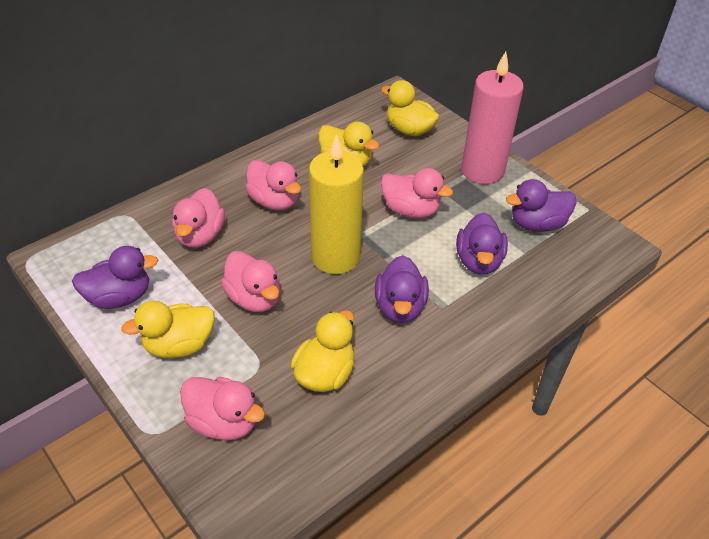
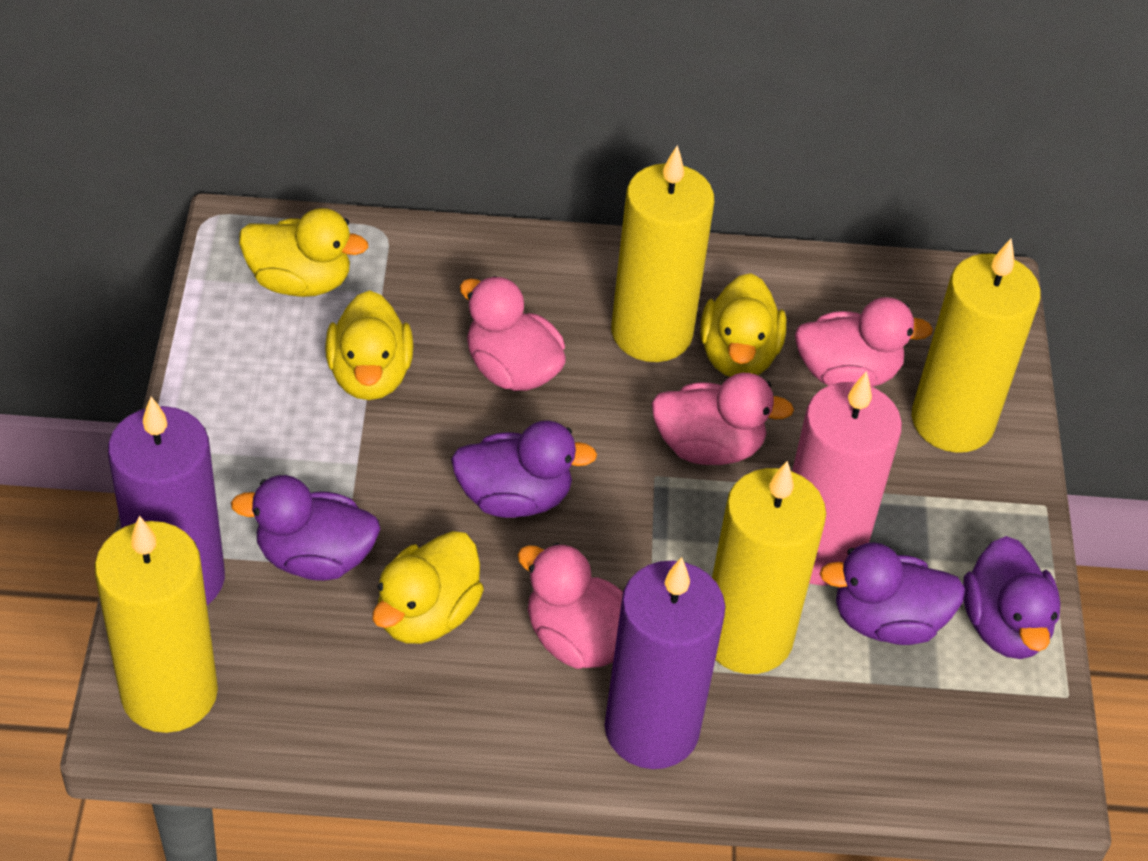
pink duck: 5 -> 4
purple candle: 0 -> 2
yellow candle: 1 -> 4

